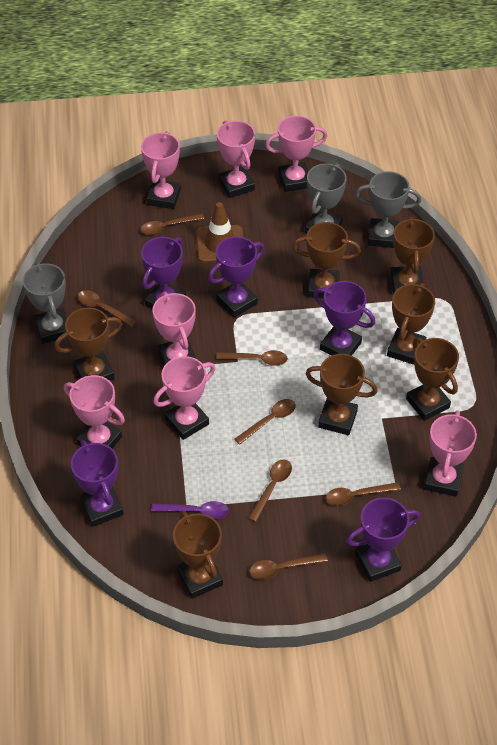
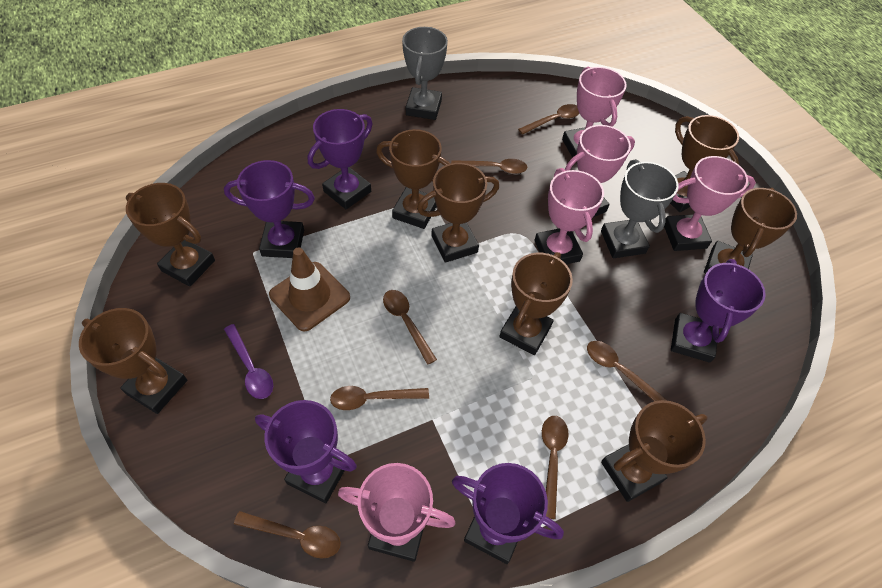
brown trophy: 7 -> 8
grey trophy: 3 -> 2
pink trophy: 7 -> 5

